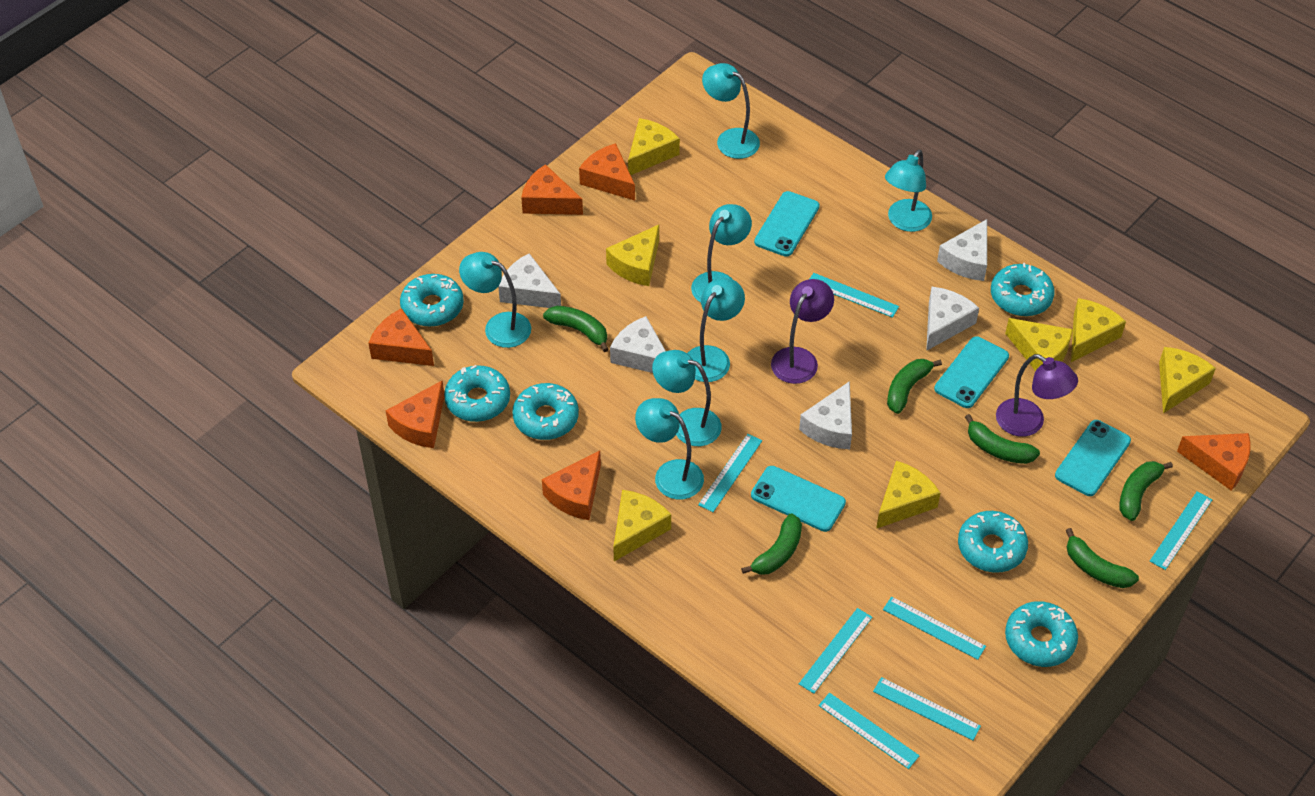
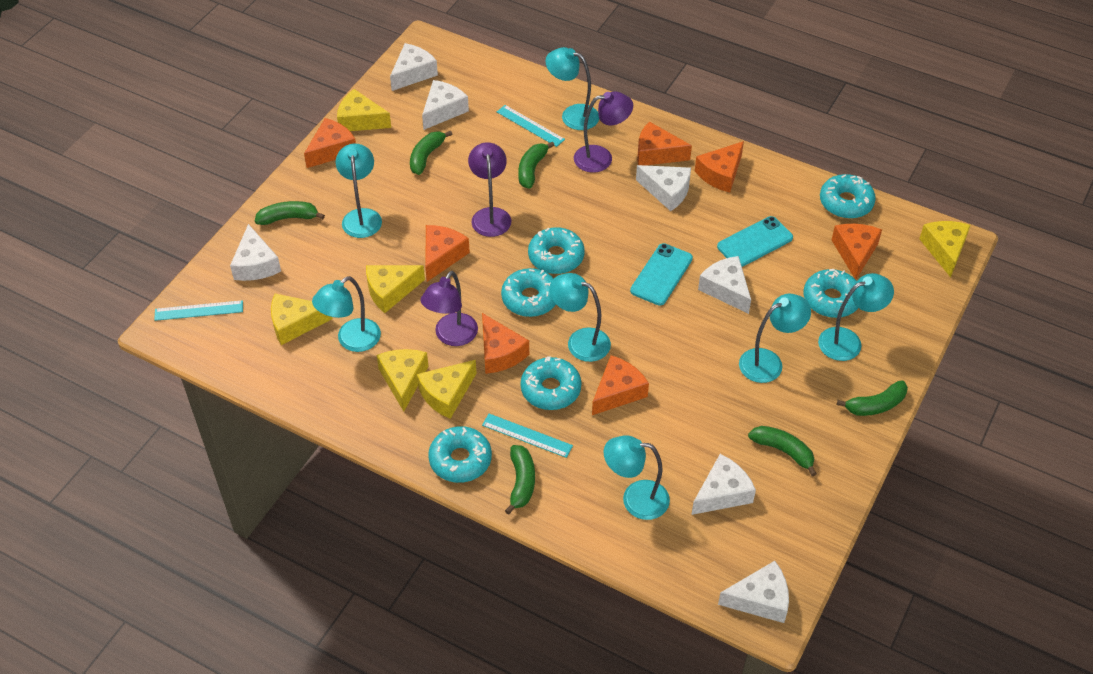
orange cheese: 6 -> 7
purple lamp: 2 -> 3
turquoise phone: 4 -> 2
turquoise ruler: 7 -> 3
white cheese: 5 -> 7
yellow cheese: 7 -> 6

